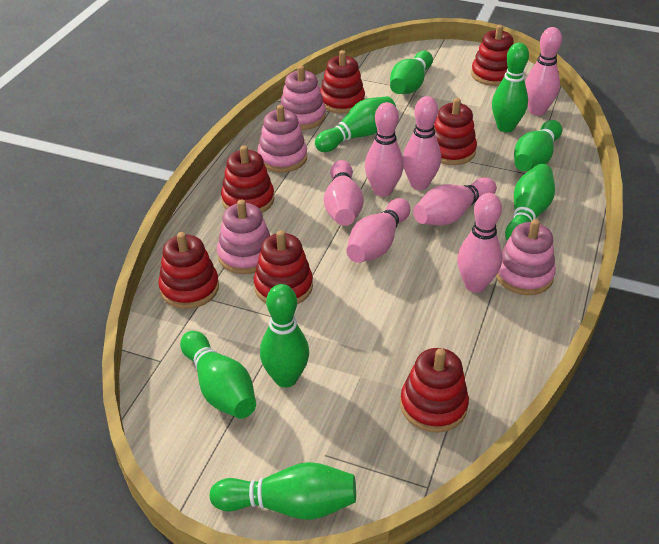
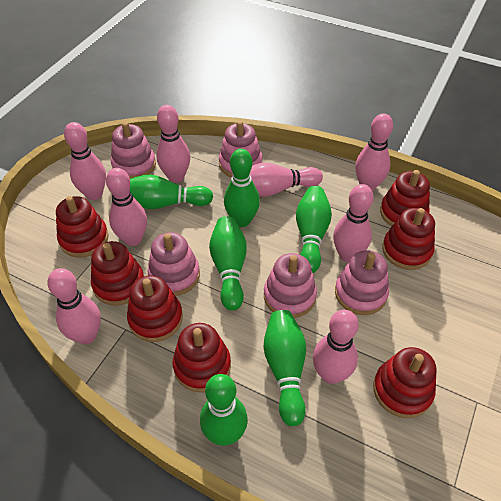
green bowling pin: 8 -> 6
pink bowling pin: 7 -> 8
pink stacking toy: 4 -> 5

